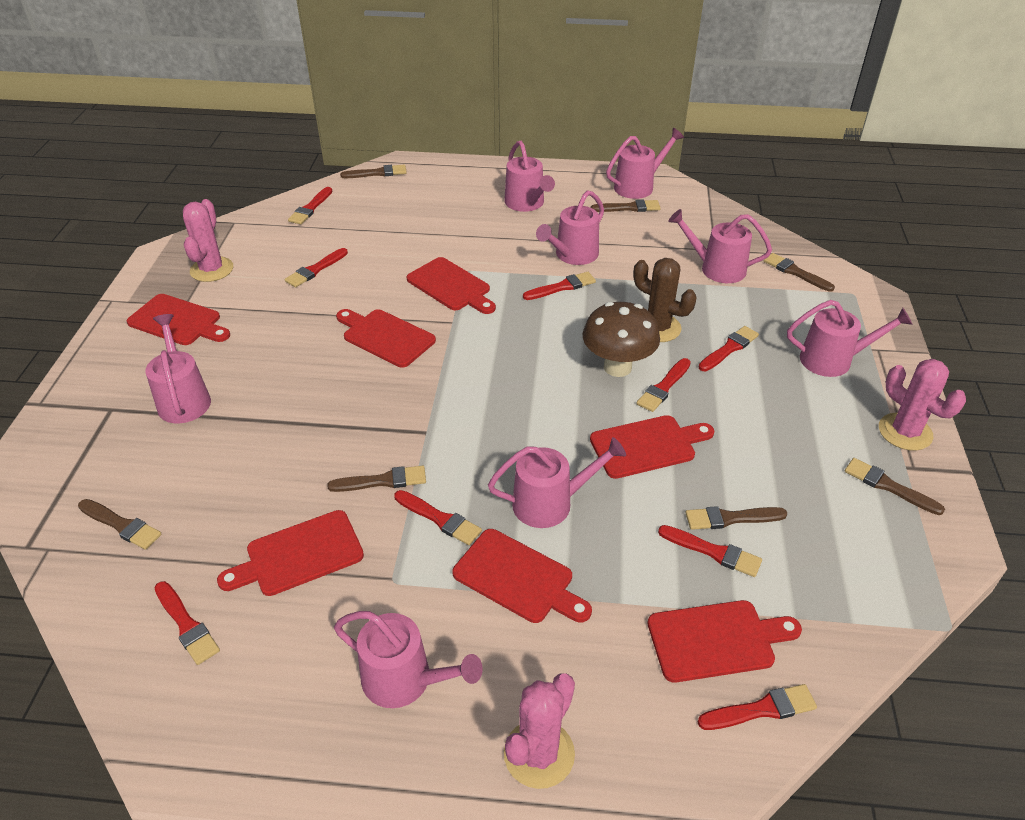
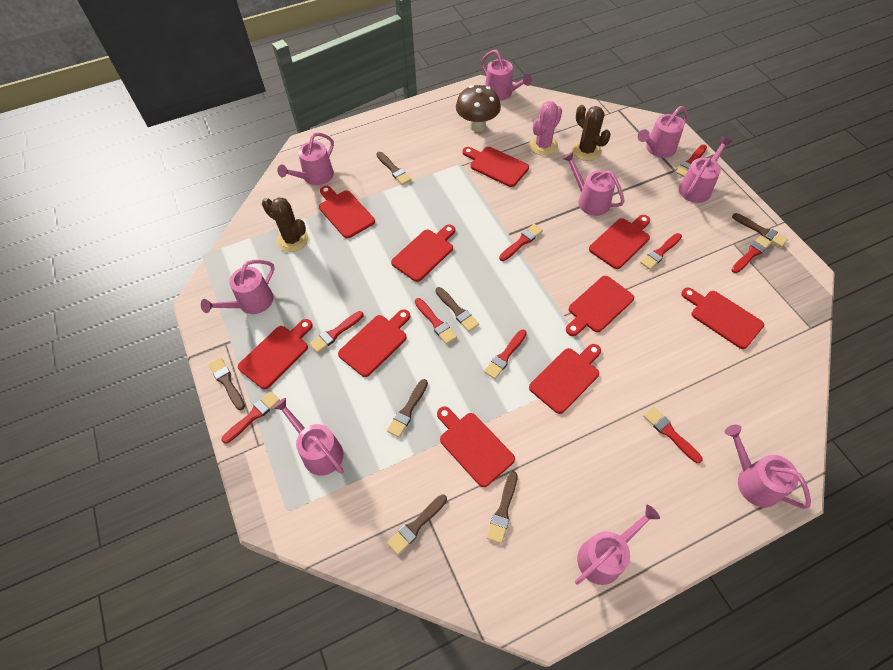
brown cactus: 1 -> 2
pink cactus: 3 -> 1
pink watering can: 8 -> 9
red cutting board: 7 -> 10

